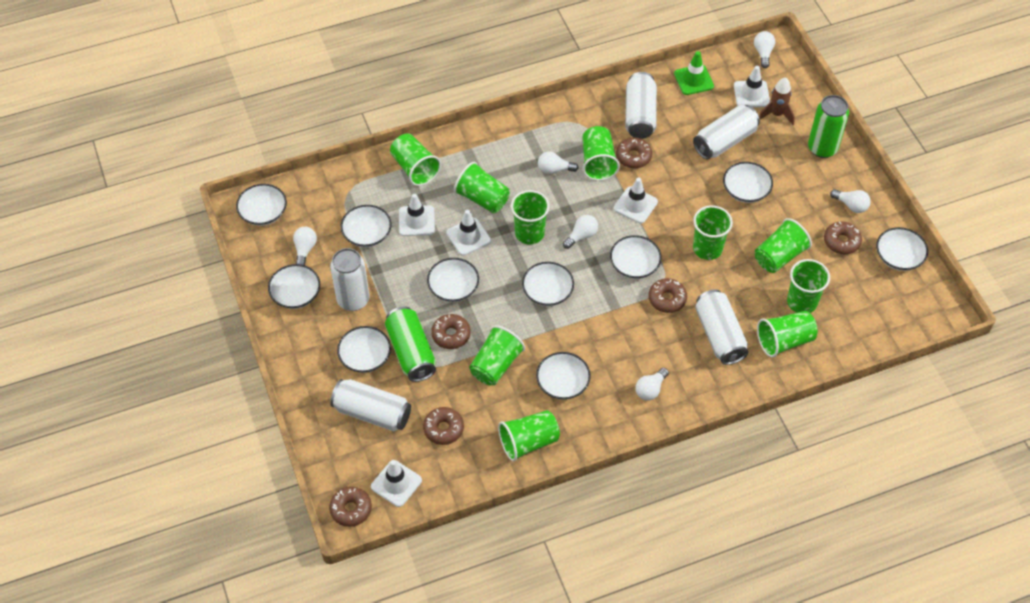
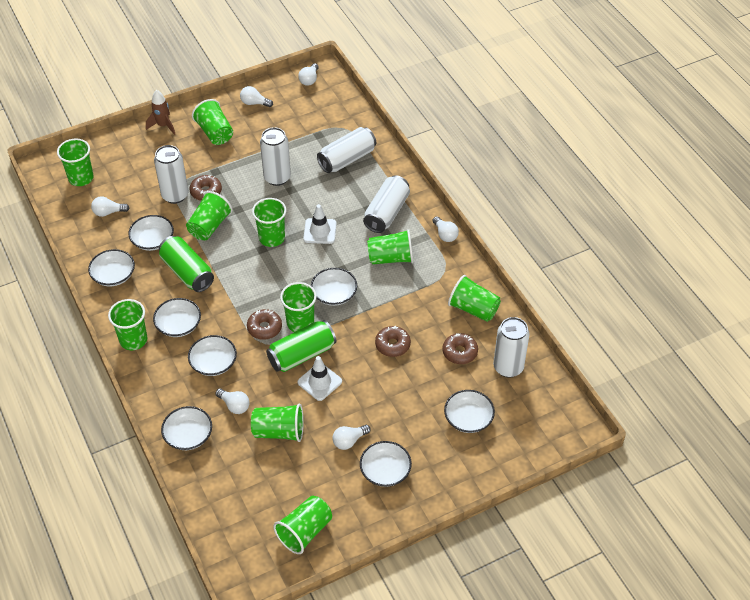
brown donut: 6 -> 4
green traffic cone: 1 -> 0
white bowl: 10 -> 8
white traffic cone: 5 -> 2

